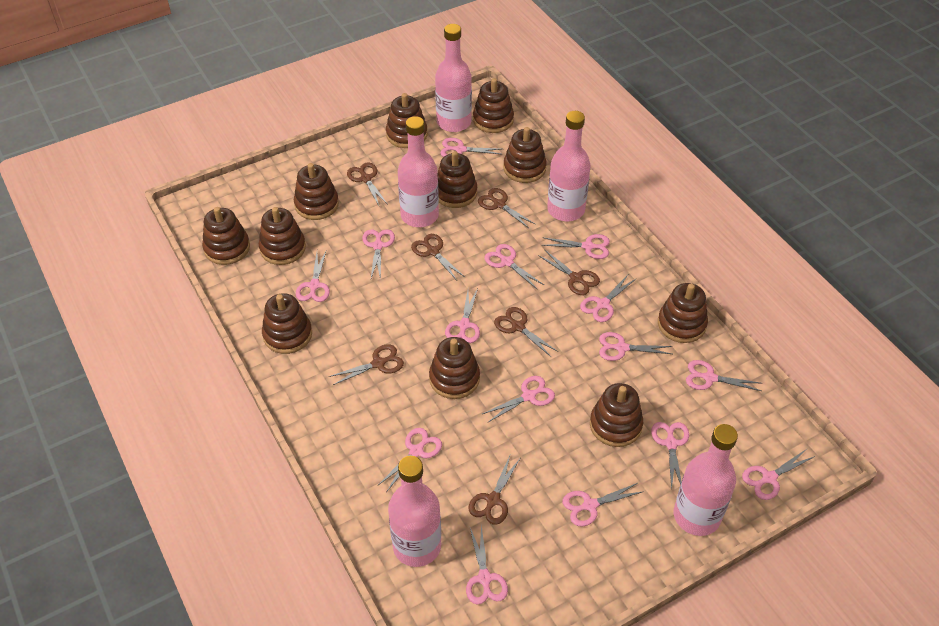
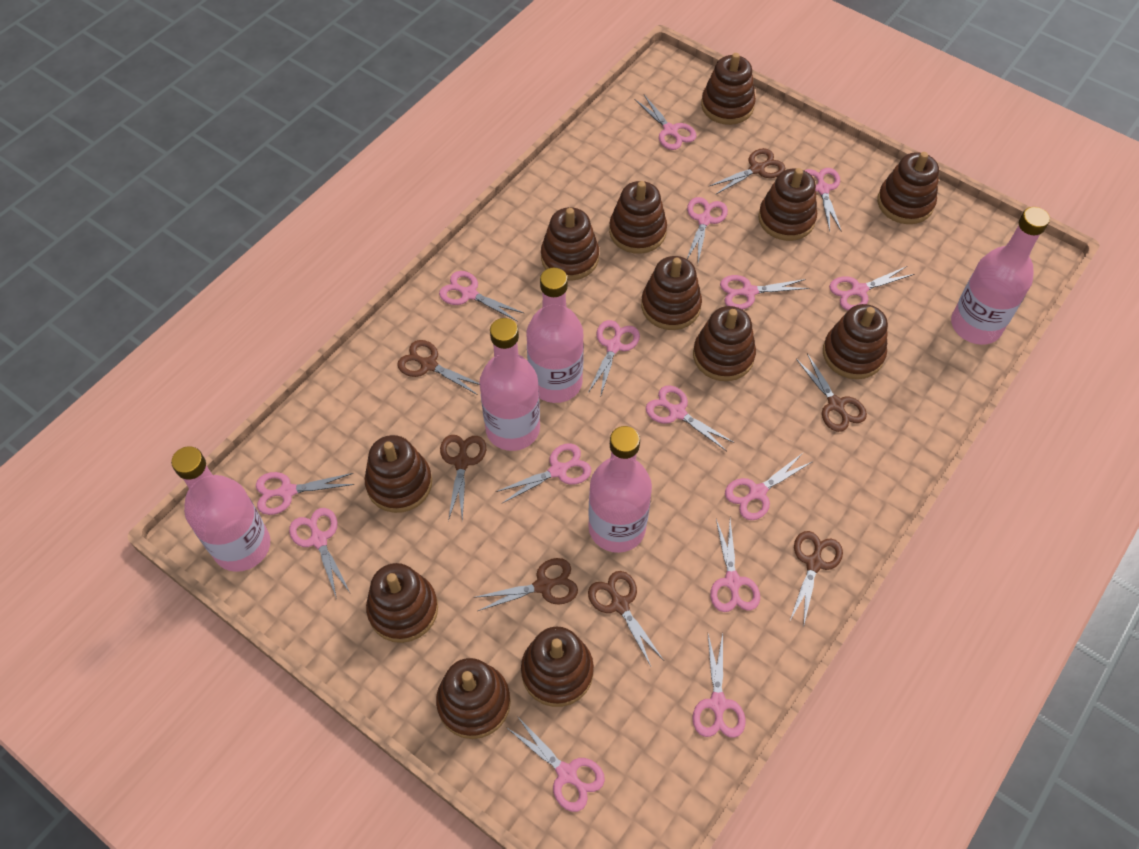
brown stacking toy: 11 -> 12

